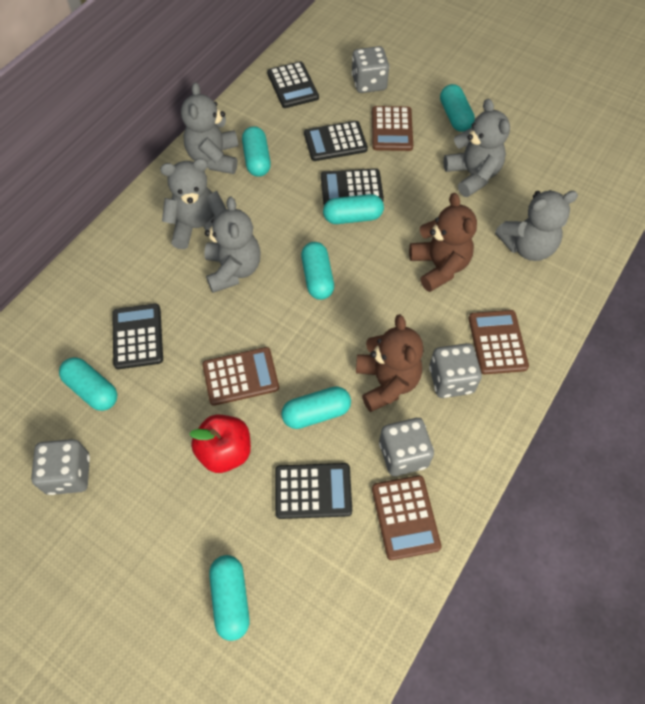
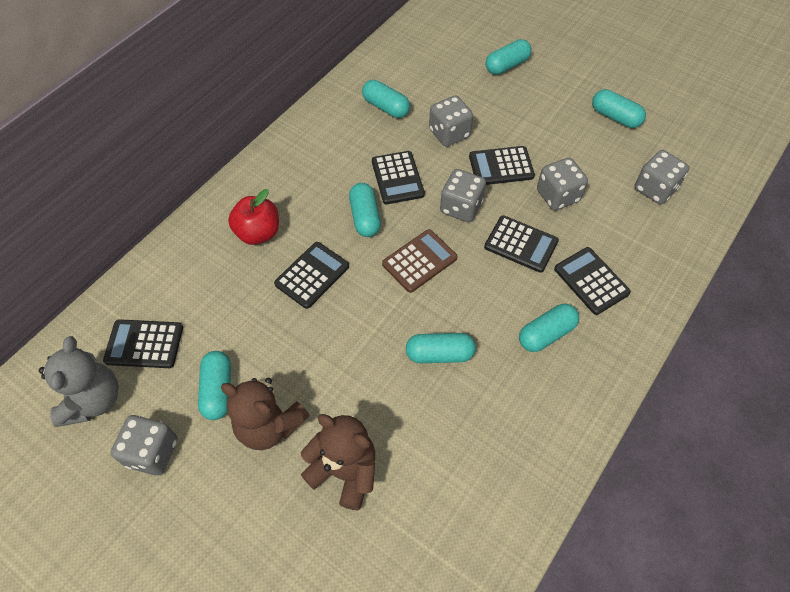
black calculator: 5 -> 6
brown calculator: 4 -> 1
grey dice: 4 -> 5
grey teddy bear: 5 -> 1

